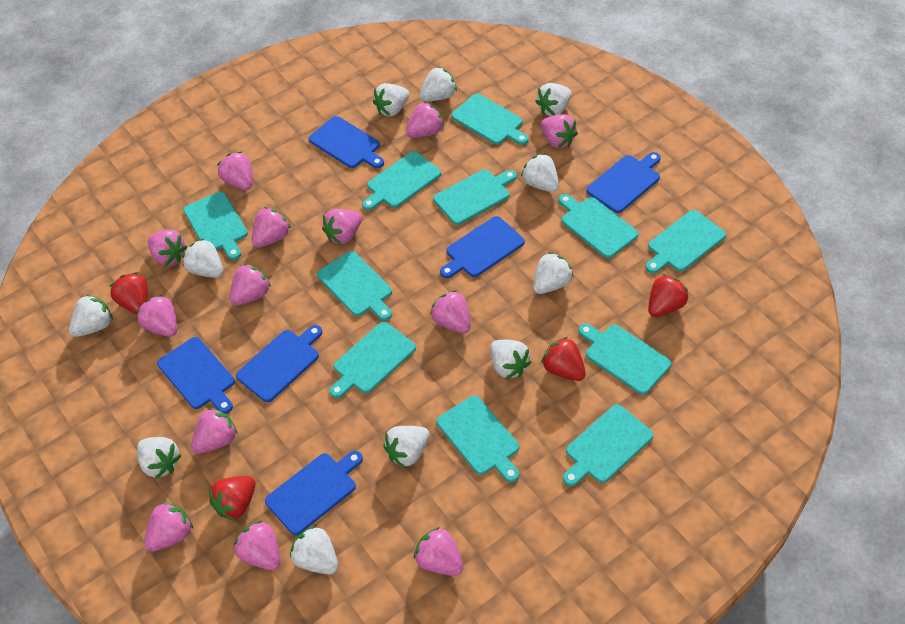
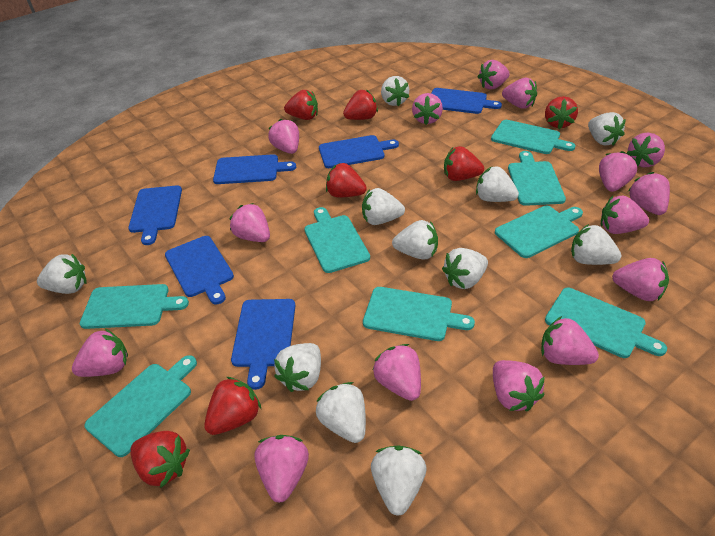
pink strawberry: 13 -> 15
red strawberry: 4 -> 7
turquoise cutting board: 11 -> 8

